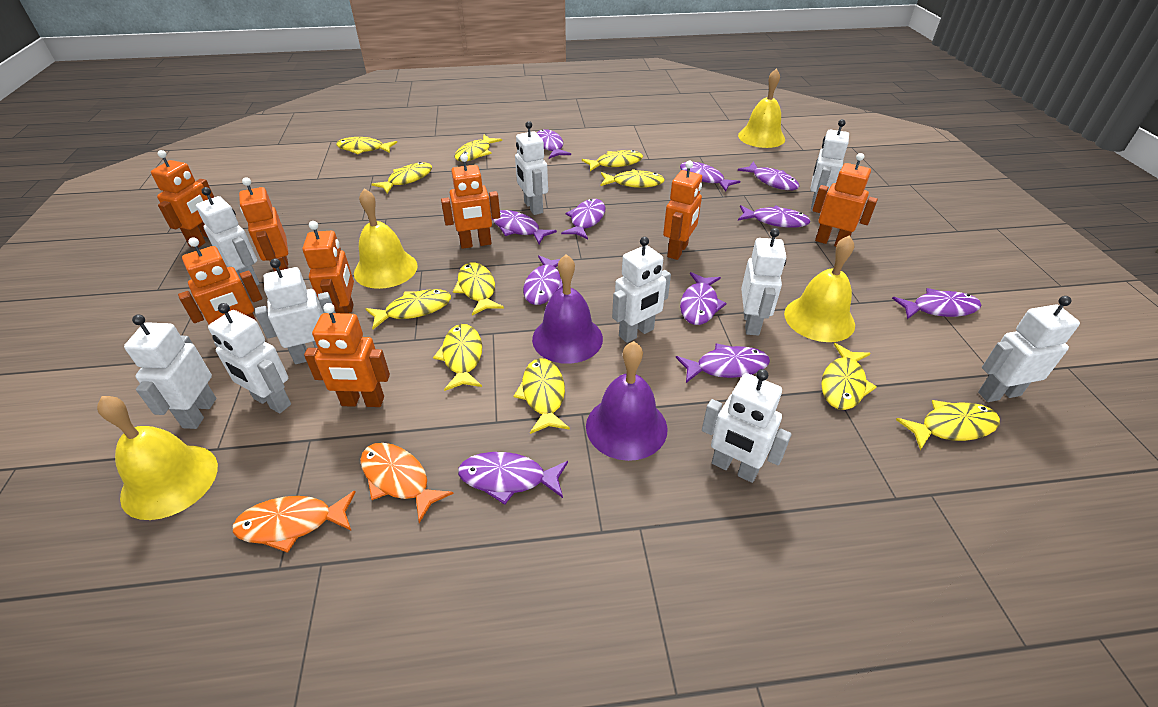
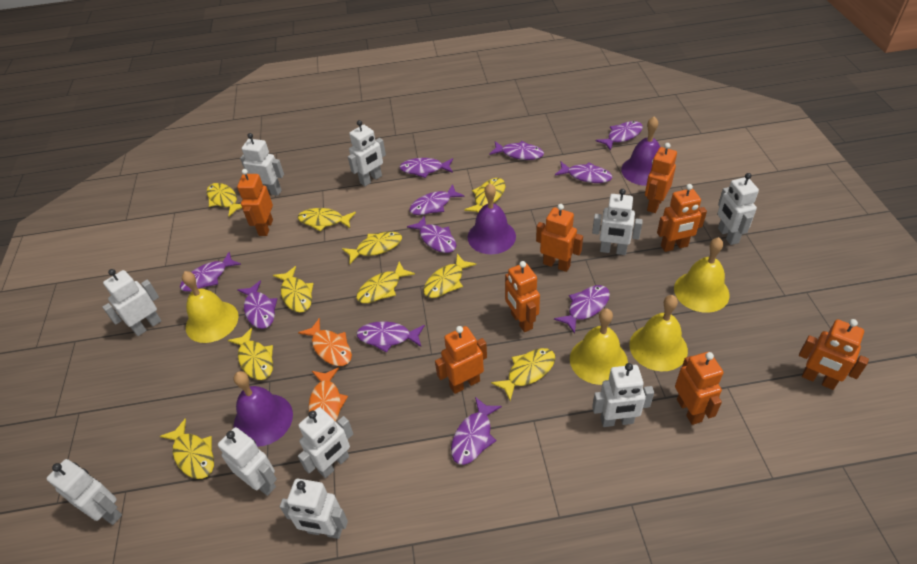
purple bell: 2 -> 3
yellow fish: 11 -> 10

